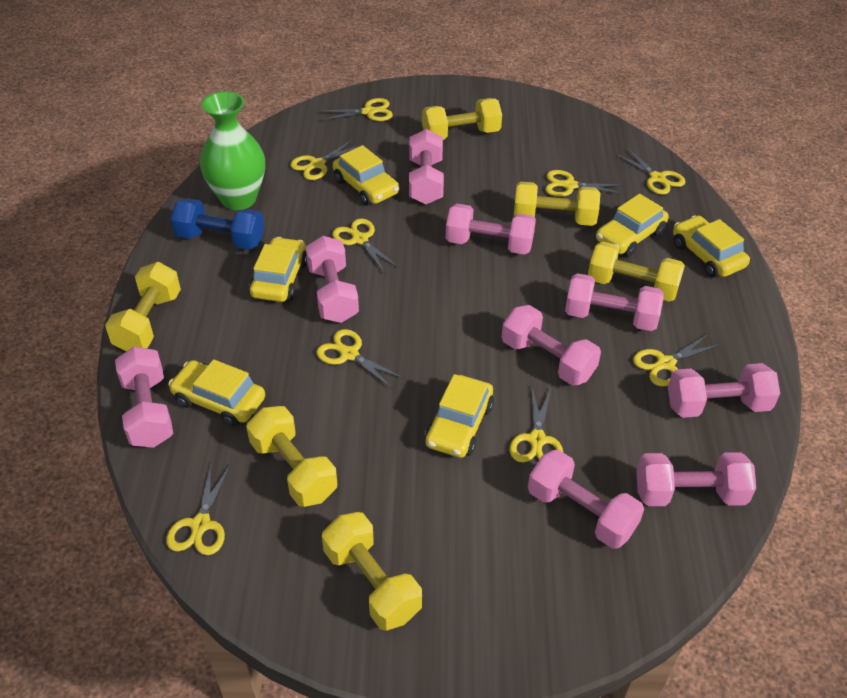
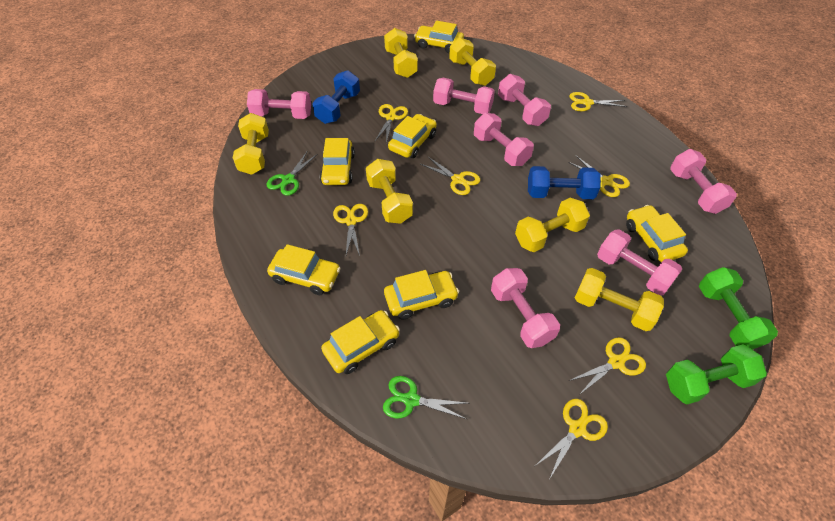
blue dumbbell: 1 -> 2
green dumbbell: 0 -> 2
green scissors: 0 -> 2
green vase: 1 -> 0
pink dumbbell: 9 -> 7
yellow car: 6 -> 7
yellow scissors: 9 -> 7

